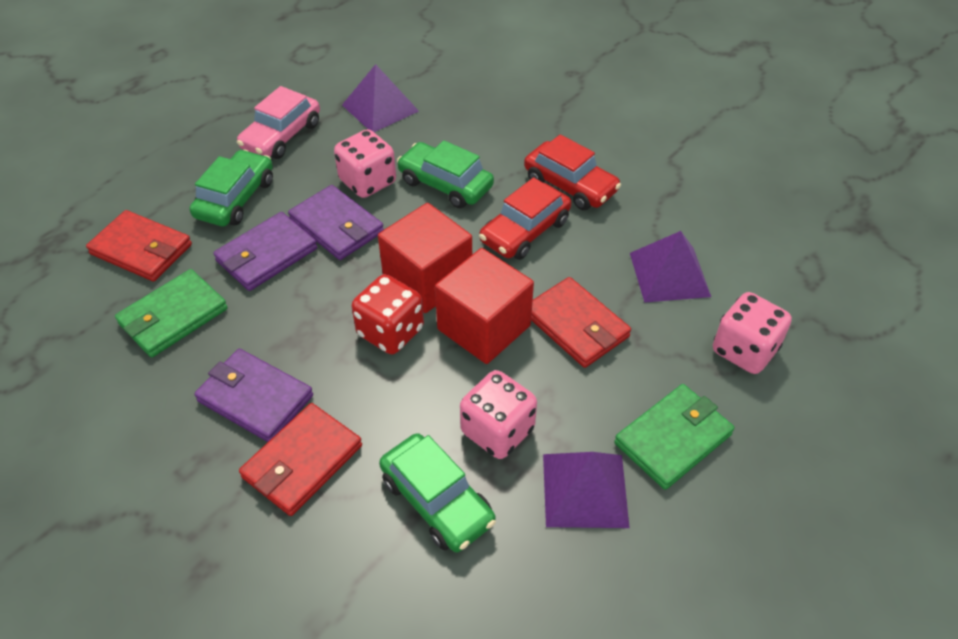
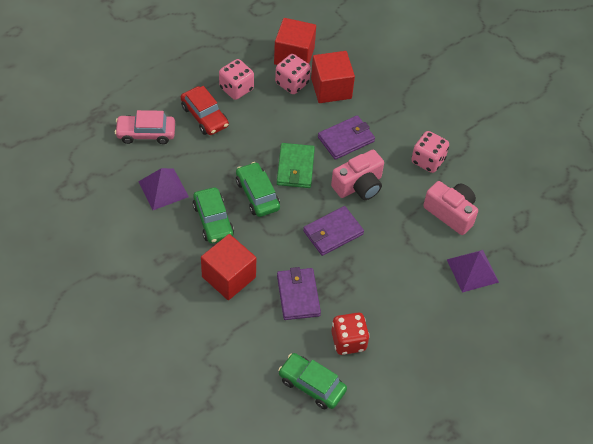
green wallet: 2 -> 1
pink camera: 0 -> 2
purple pyramid: 3 -> 2
red car: 2 -> 1
red cube: 2 -> 3
red wallet: 3 -> 0

